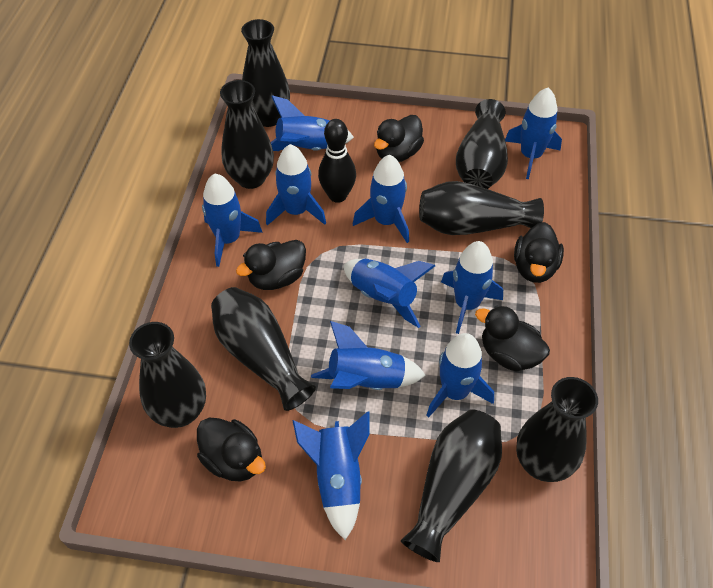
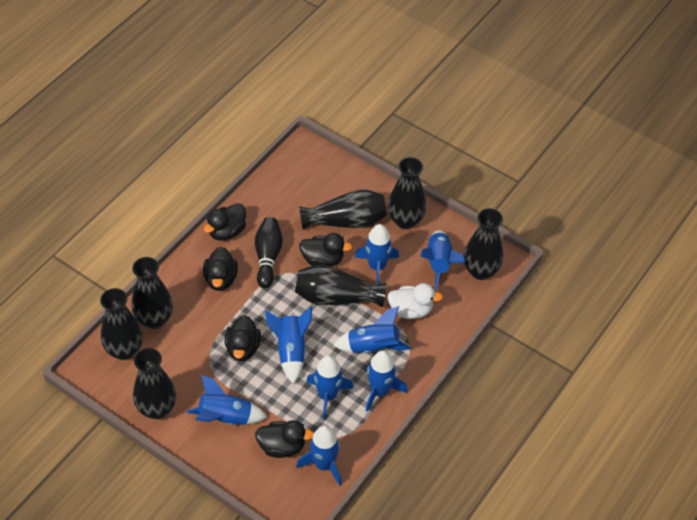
black vase: 8 -> 7
blue rocket: 10 -> 8
white duck: 0 -> 1

